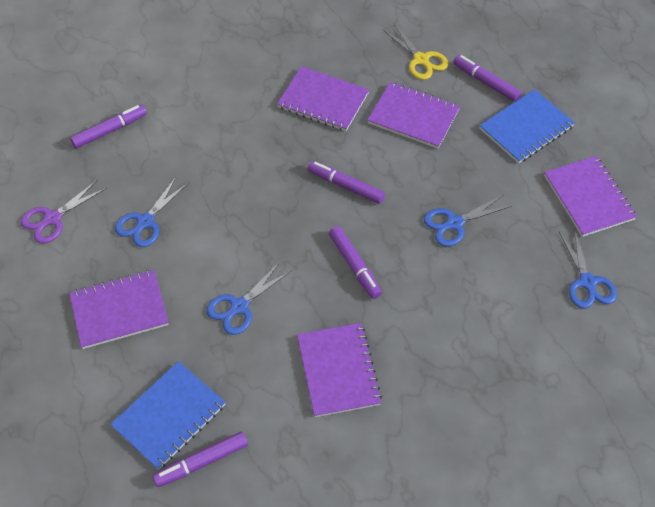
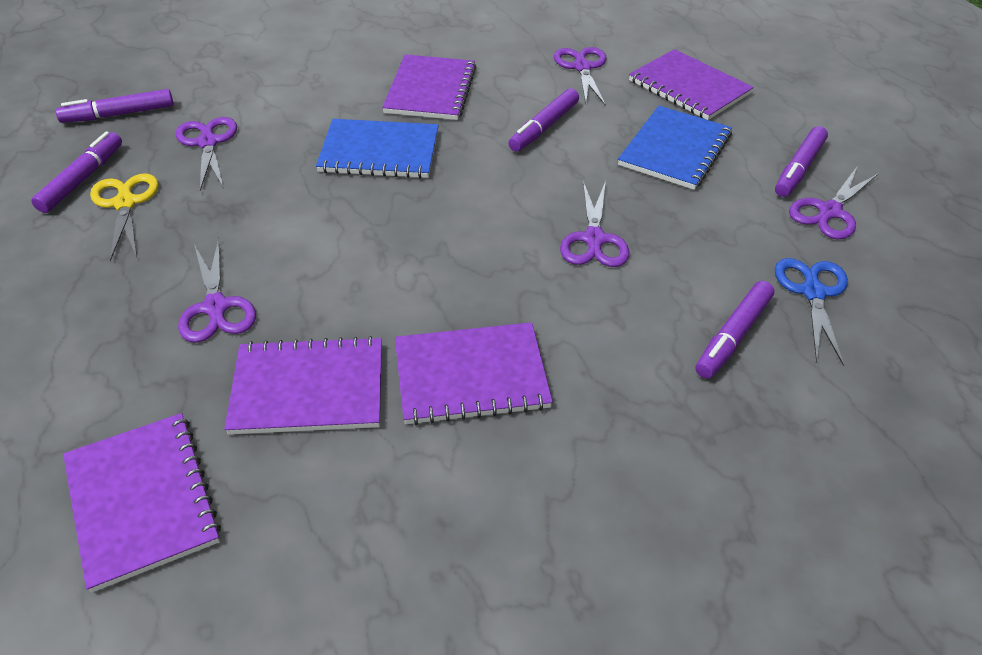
blue scissors: 4 -> 1
purple scissors: 1 -> 5

